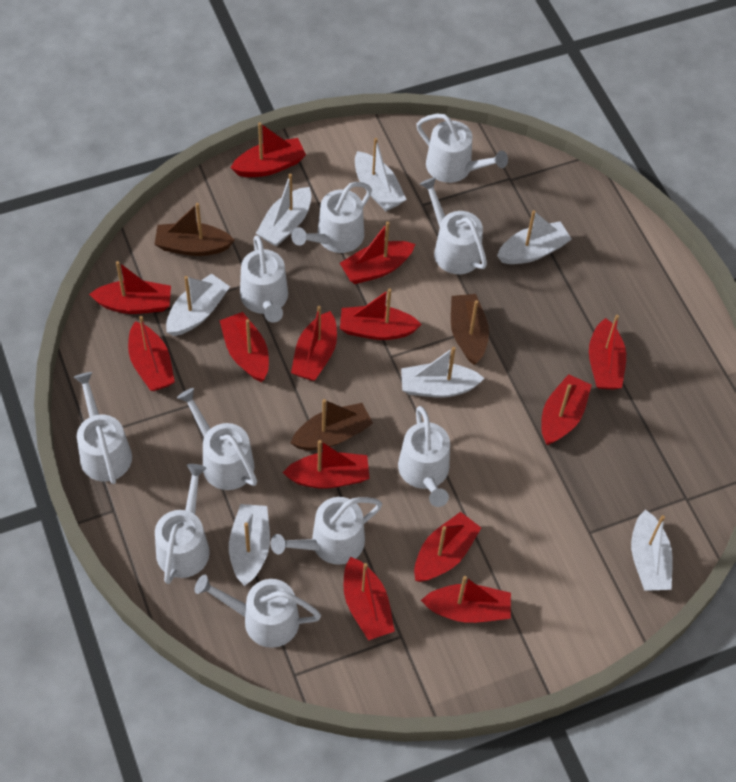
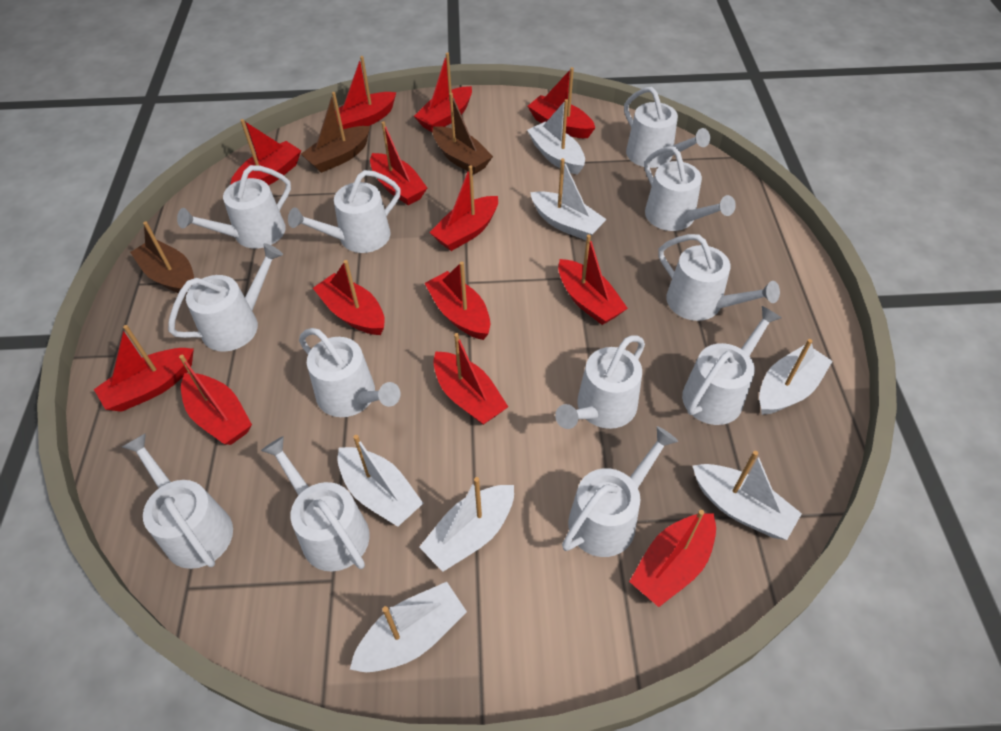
white watering can: 10 -> 12

